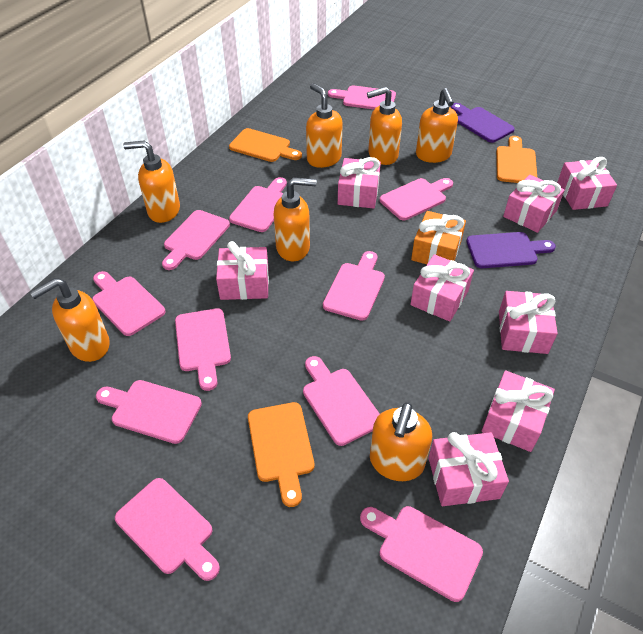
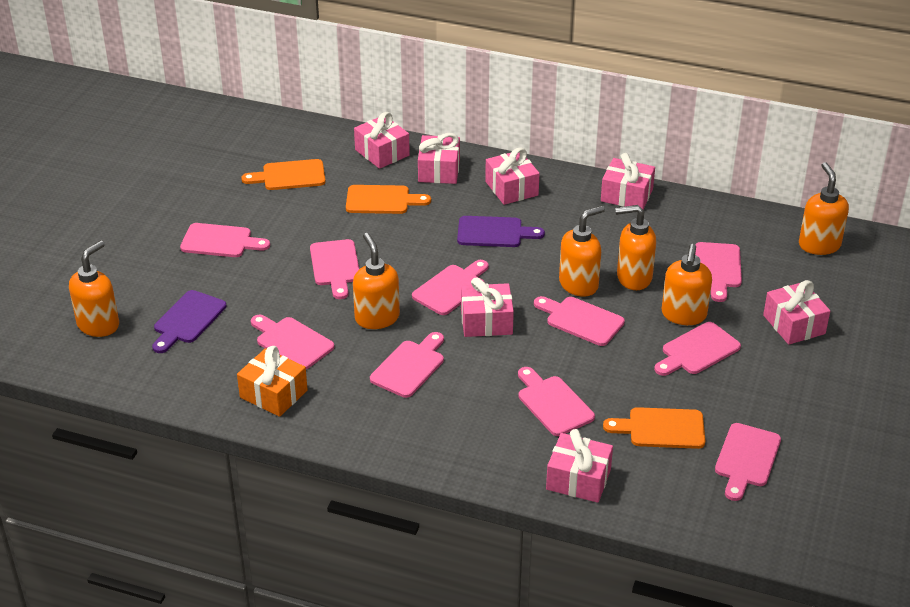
orange soap dispenser: 7 -> 6
pink cutting board: 11 -> 10
pink gift: 8 -> 7

